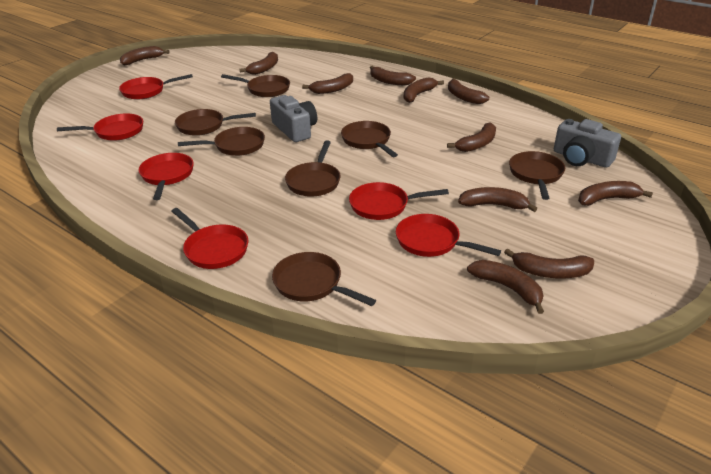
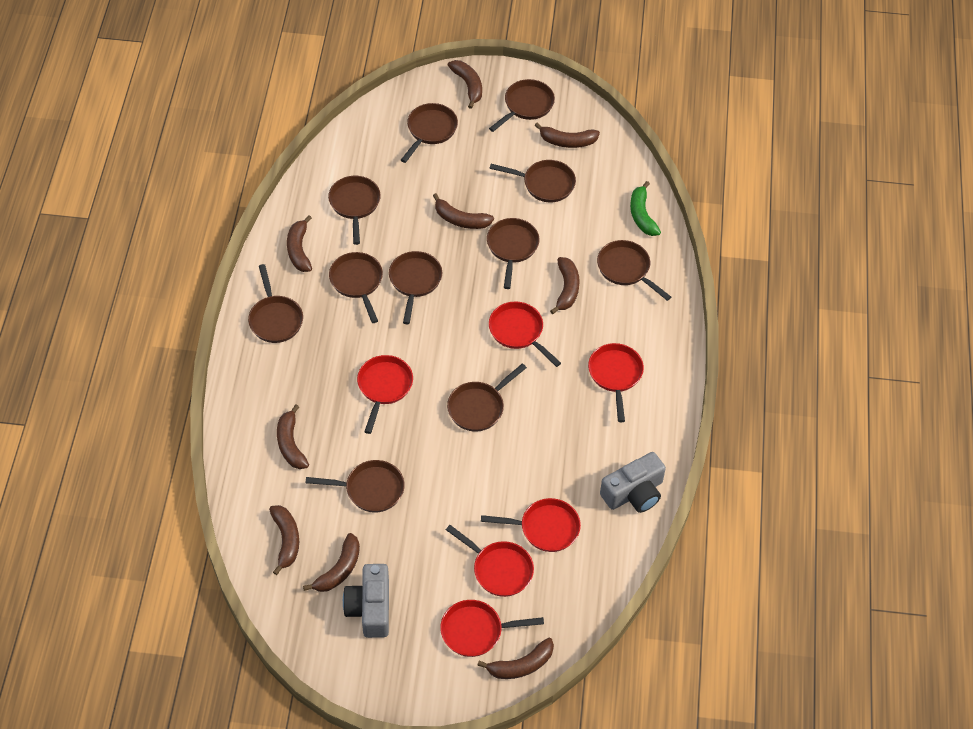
brown banana: 11 -> 9
brown pan: 7 -> 11
green banana: 0 -> 1

